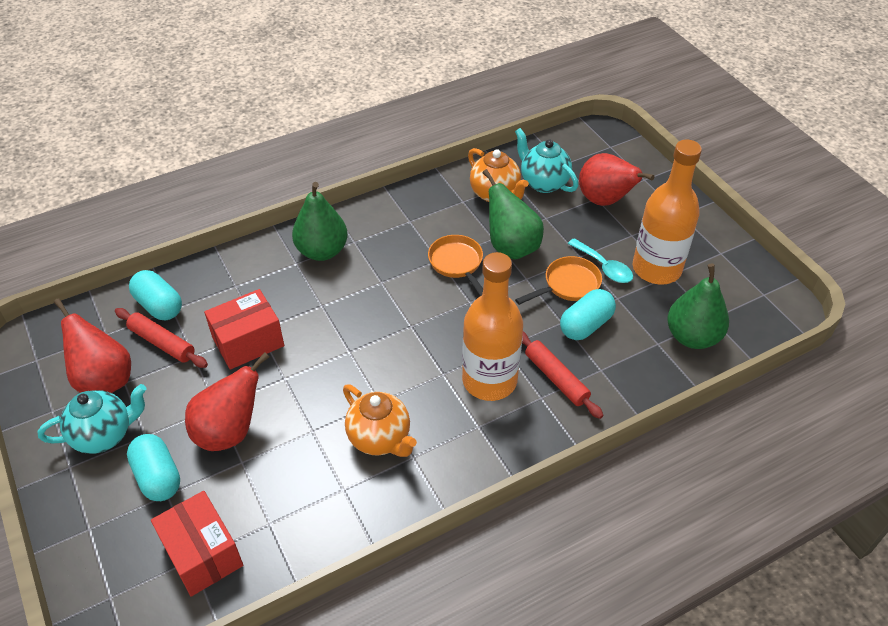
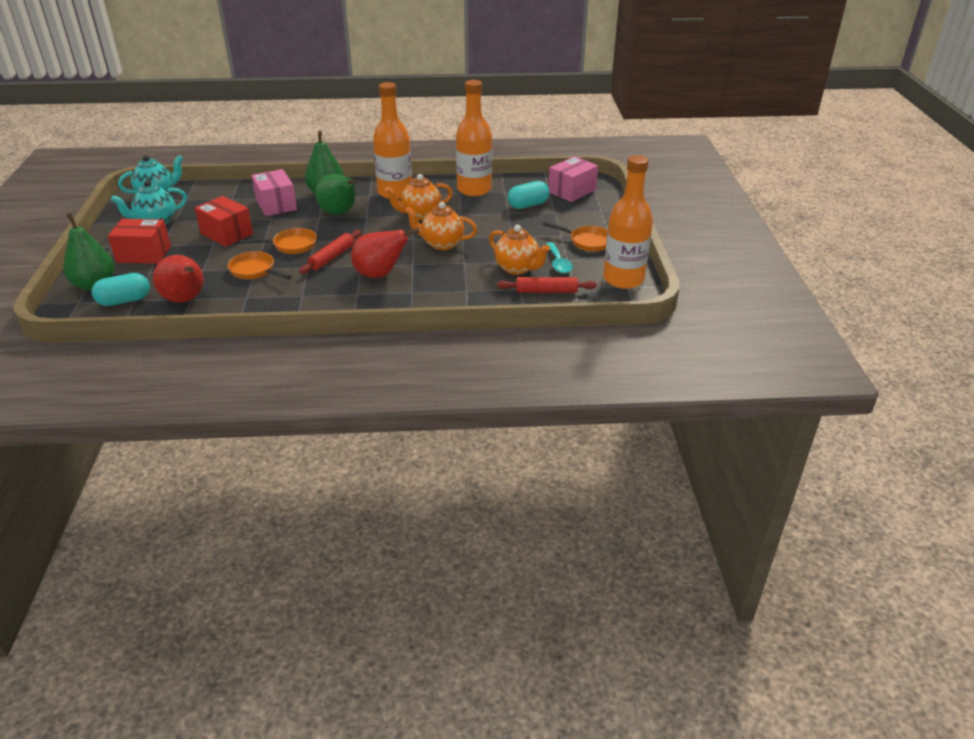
orange bottle: 2 -> 3
orange pan: 2 -> 3
orange teapot: 2 -> 3
pink box: 0 -> 2
red pear: 3 -> 2
turquoise capsule: 3 -> 2

